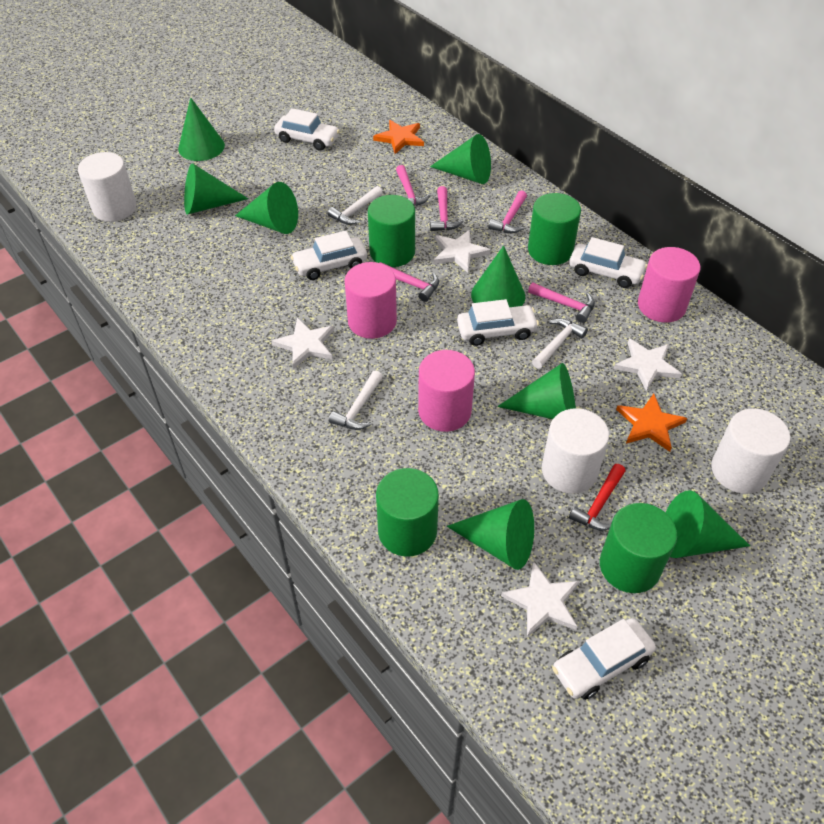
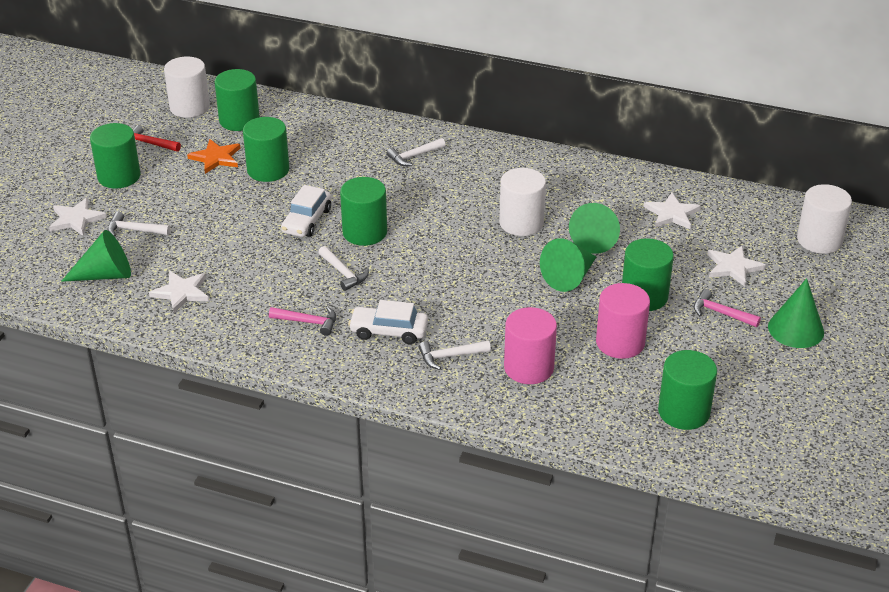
green cone: 8 -> 4
green cylinder: 4 -> 6
orange star: 2 -> 1
pink cylinder: 3 -> 2
pink hammer: 5 -> 2
white car: 5 -> 2
white hammer: 3 -> 4

